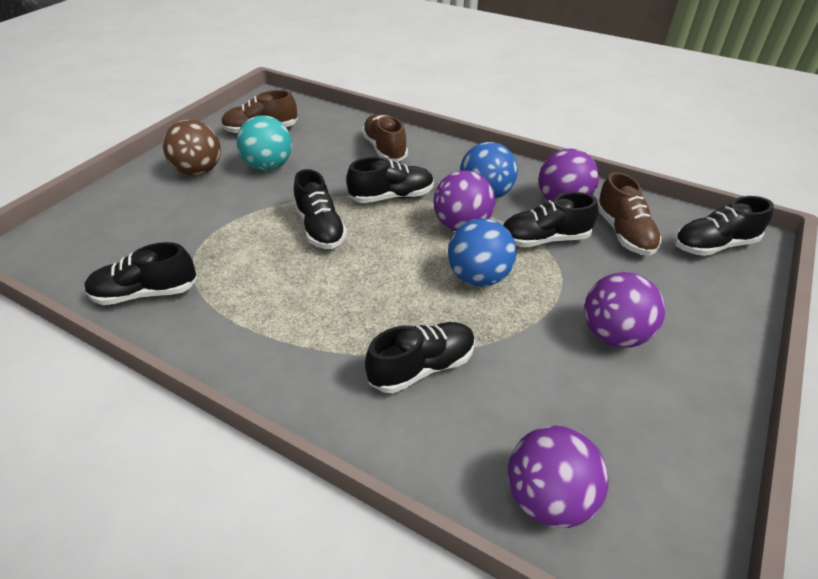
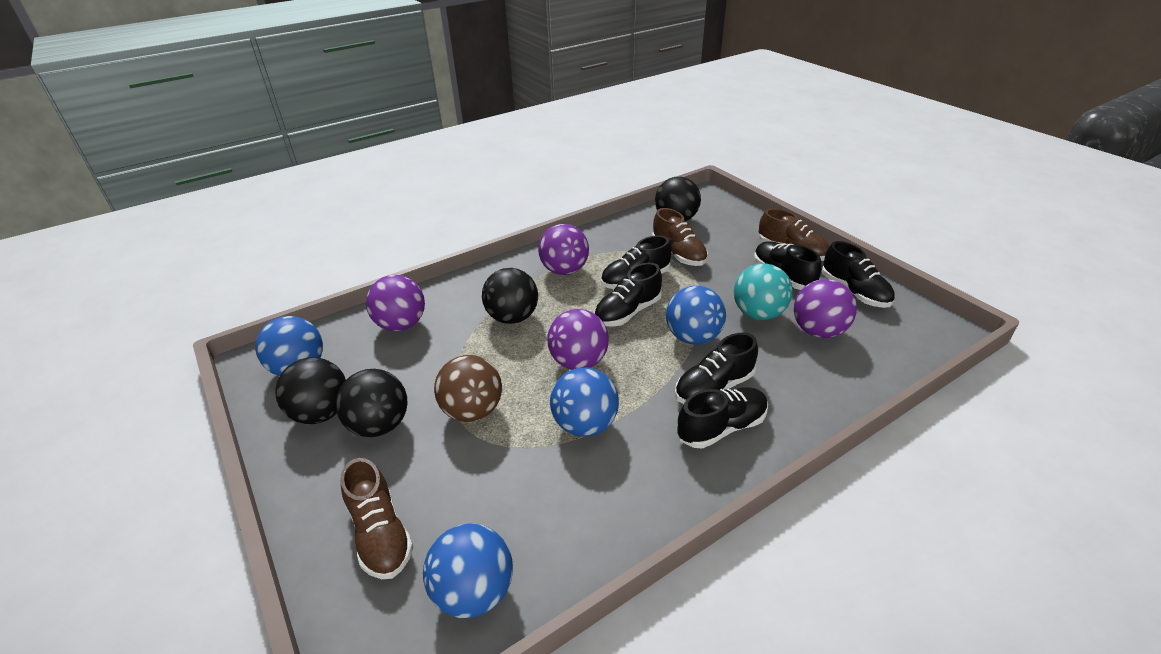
black ball: 0 -> 4
blue ball: 2 -> 4

